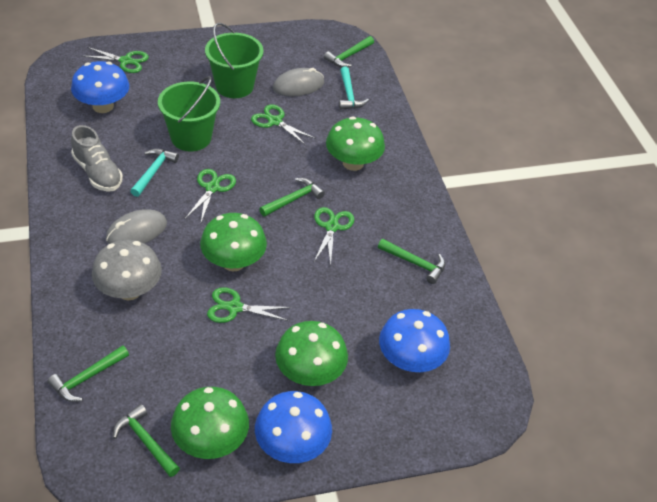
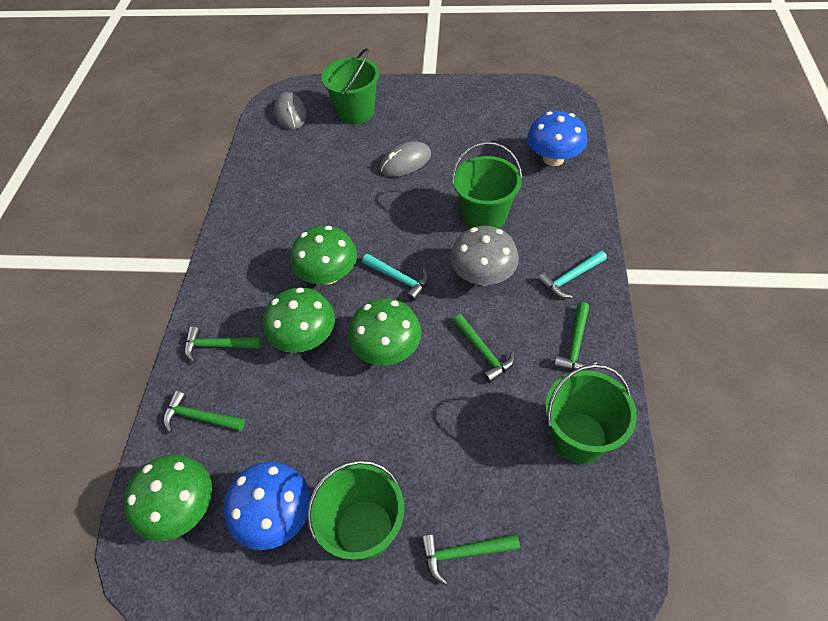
blue mushroom: 3 -> 2
green bucket: 2 -> 4
green scissors: 5 -> 0
grey shoe: 1 -> 0

